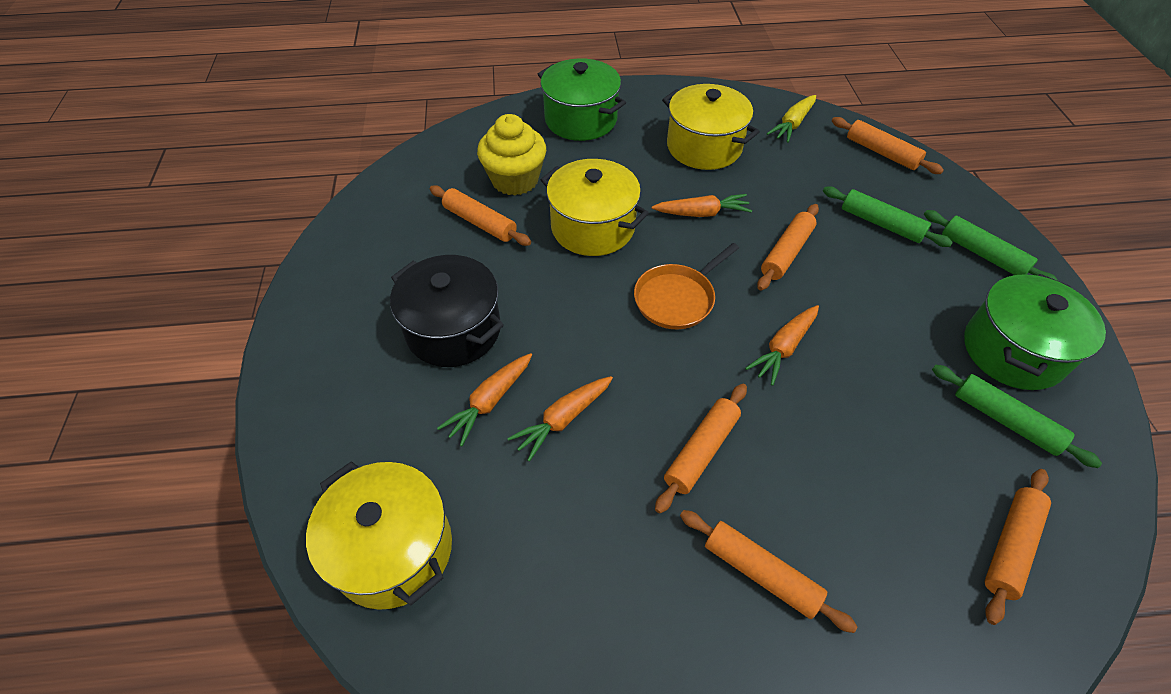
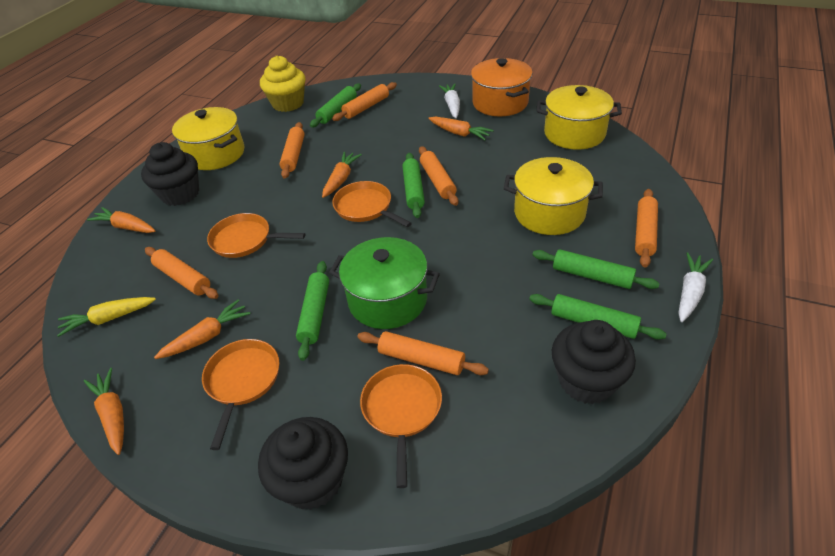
black cupcake: 0 -> 3
black pot: 1 -> 0
green pot: 2 -> 1
green rolling pin: 3 -> 5
orange carrot: 4 -> 5
orange pan: 1 -> 4
orange pot: 0 -> 1
white carrot: 0 -> 2

